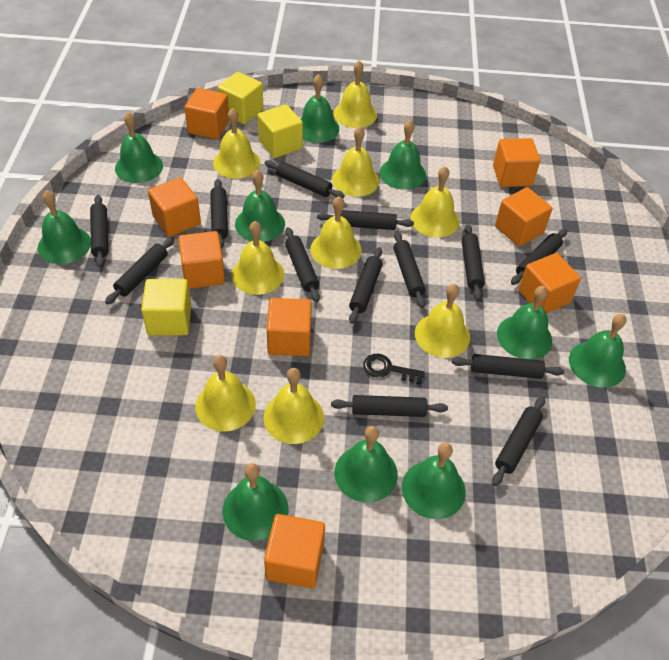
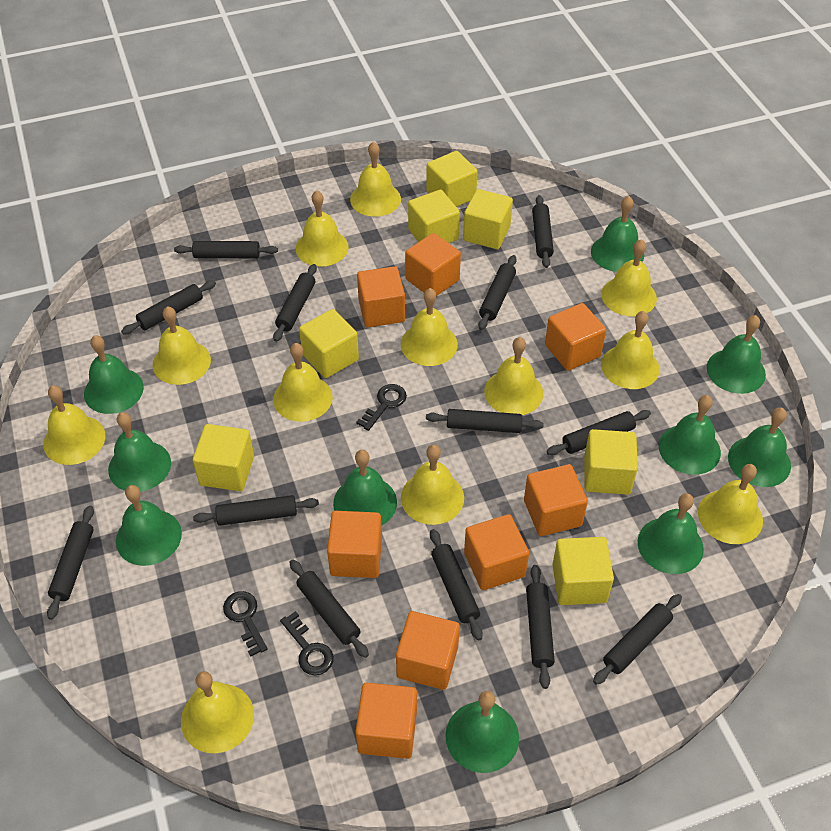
black key: 1 -> 3
yellow bell: 9 -> 12
yellow cube: 3 -> 7

